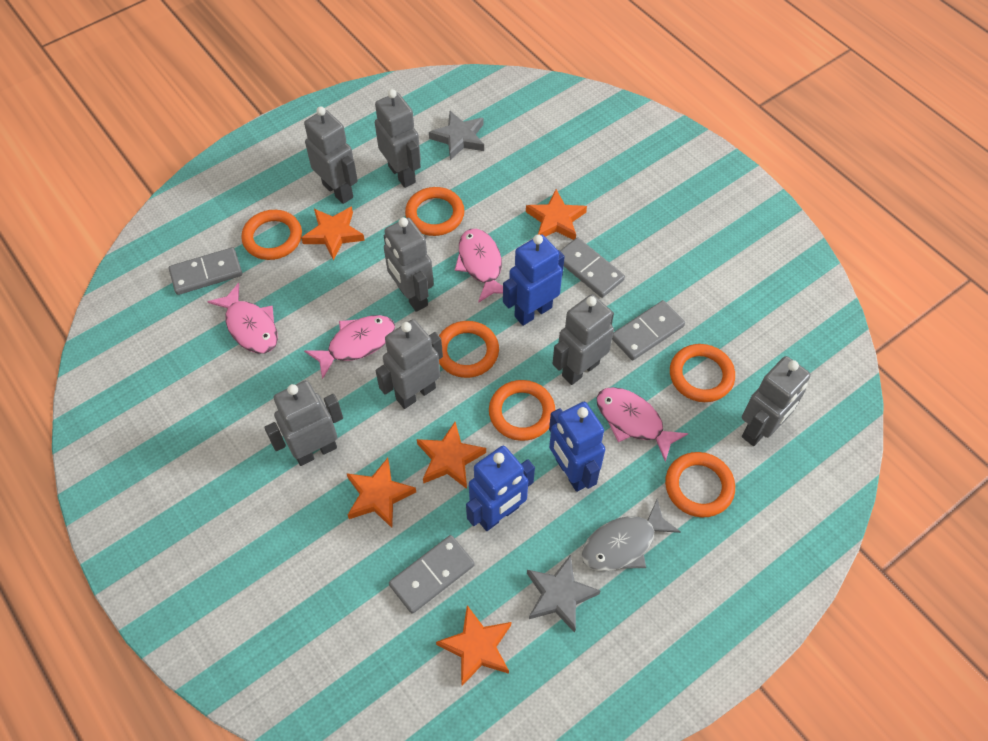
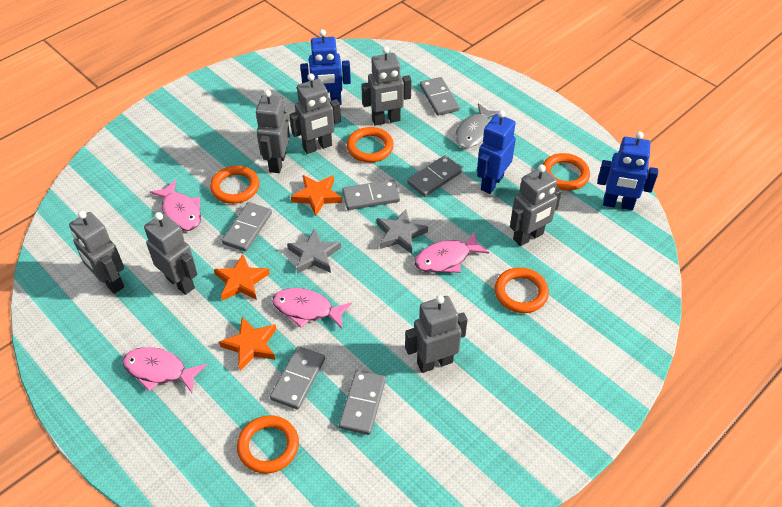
grey domino: 4 -> 6
orange ring: 6 -> 5
orange star: 5 -> 3

